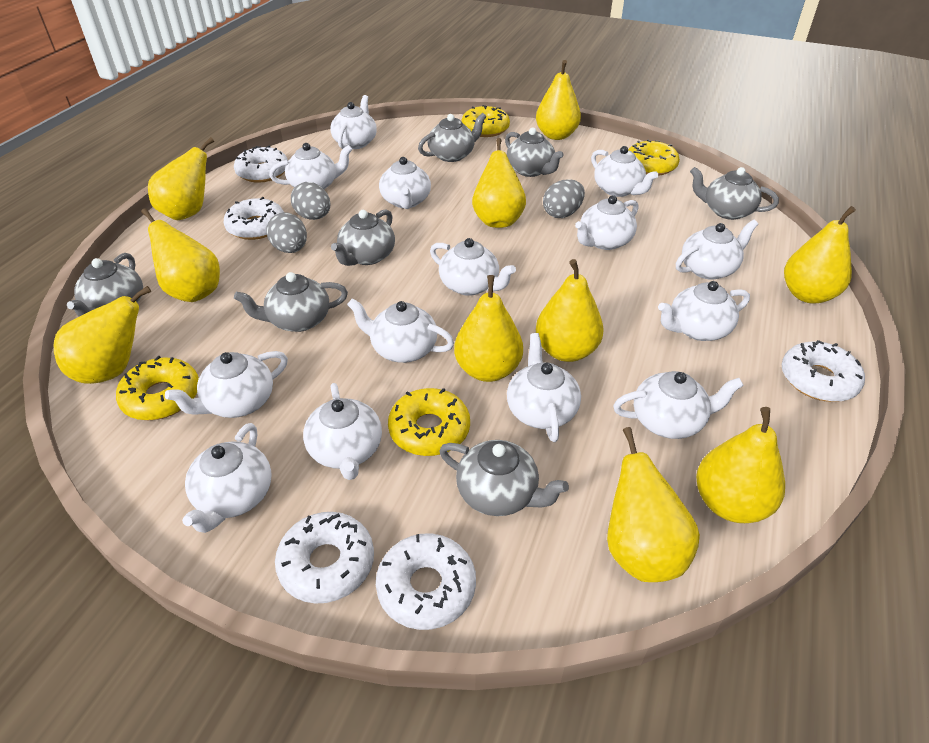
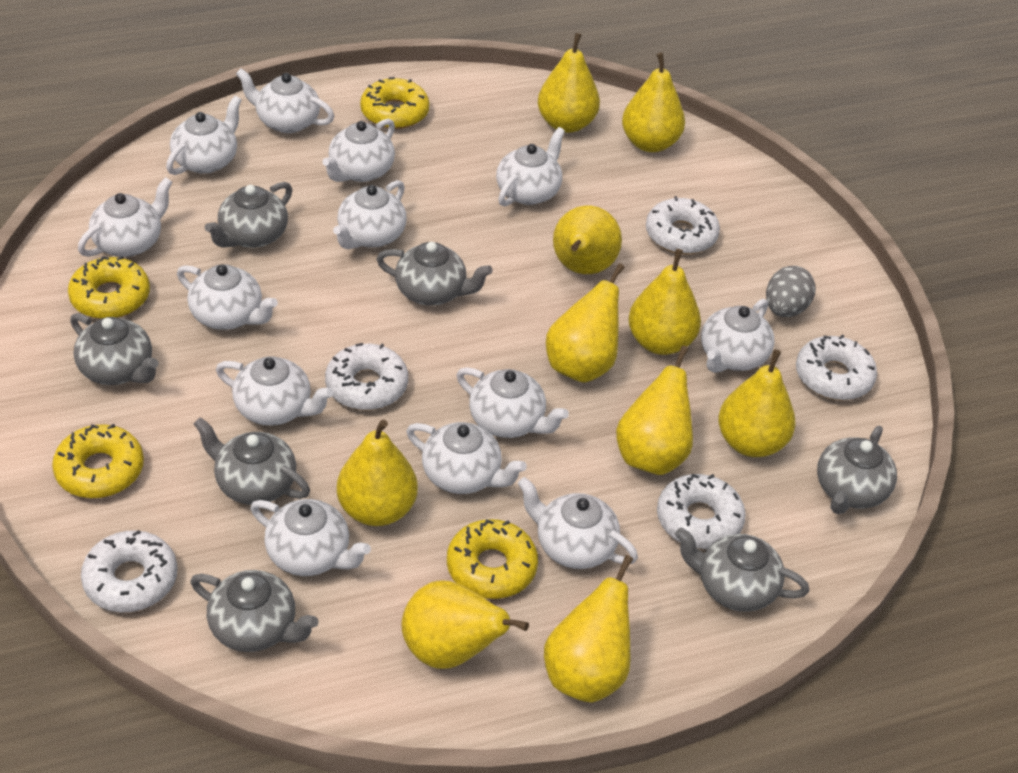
grey egg: 3 -> 1
white teapot: 14 -> 13

